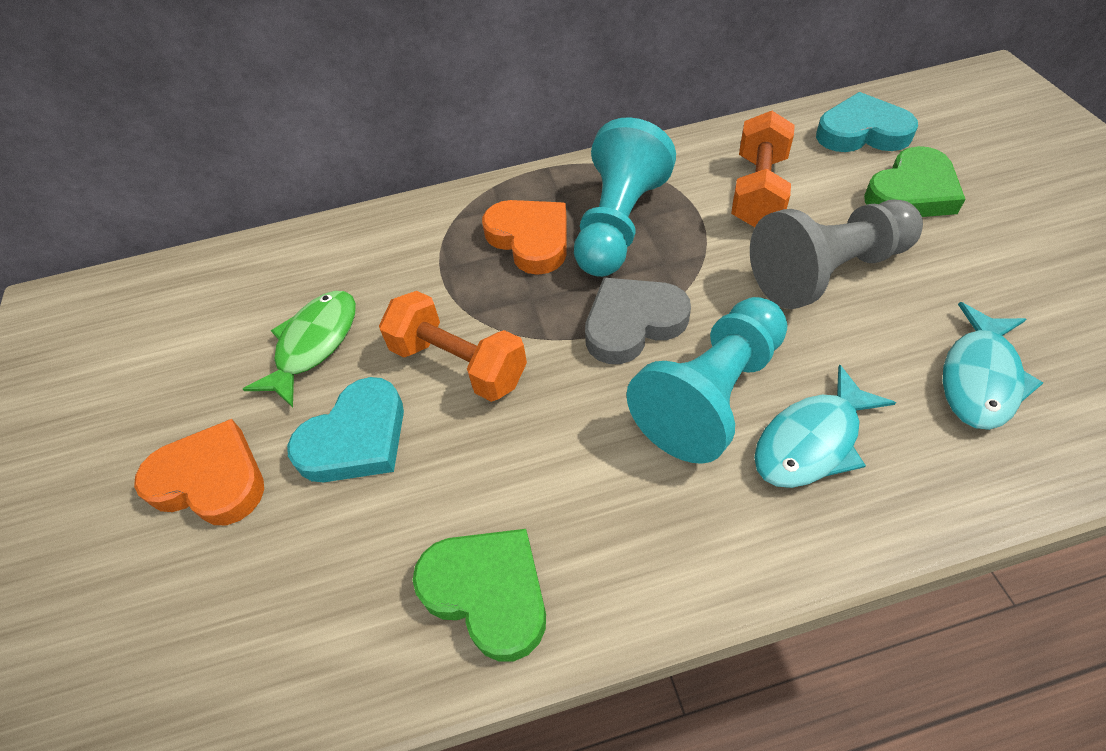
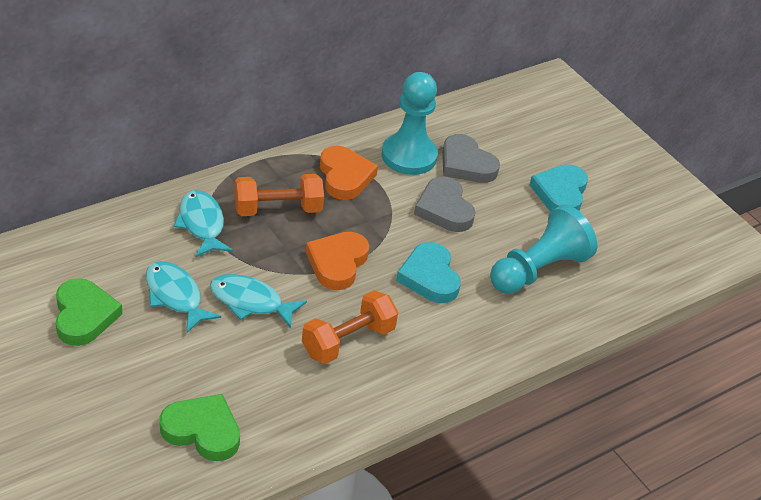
green fish: 1 -> 0
grey heart: 1 -> 2
grey pawn: 1 -> 0
turquoise fish: 2 -> 3

